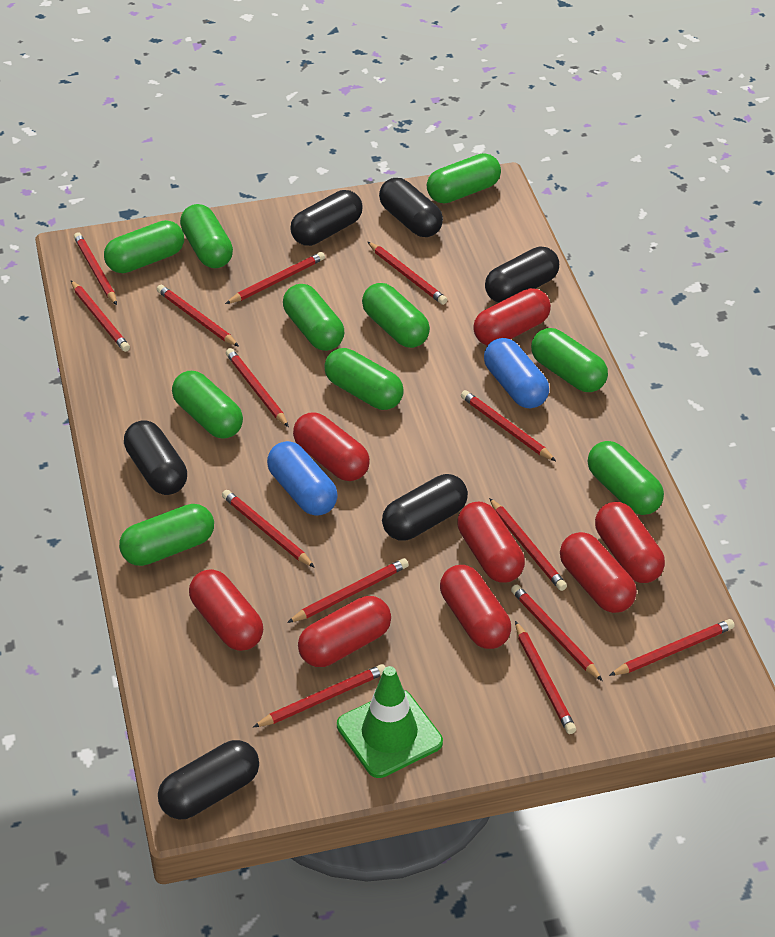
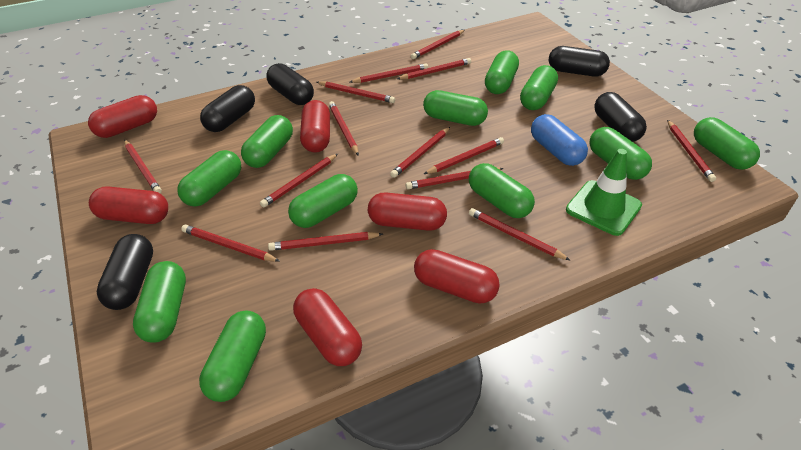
black capsule: 6 -> 5
blue capsule: 2 -> 1
green capsule: 10 -> 11
red capsule: 8 -> 6

